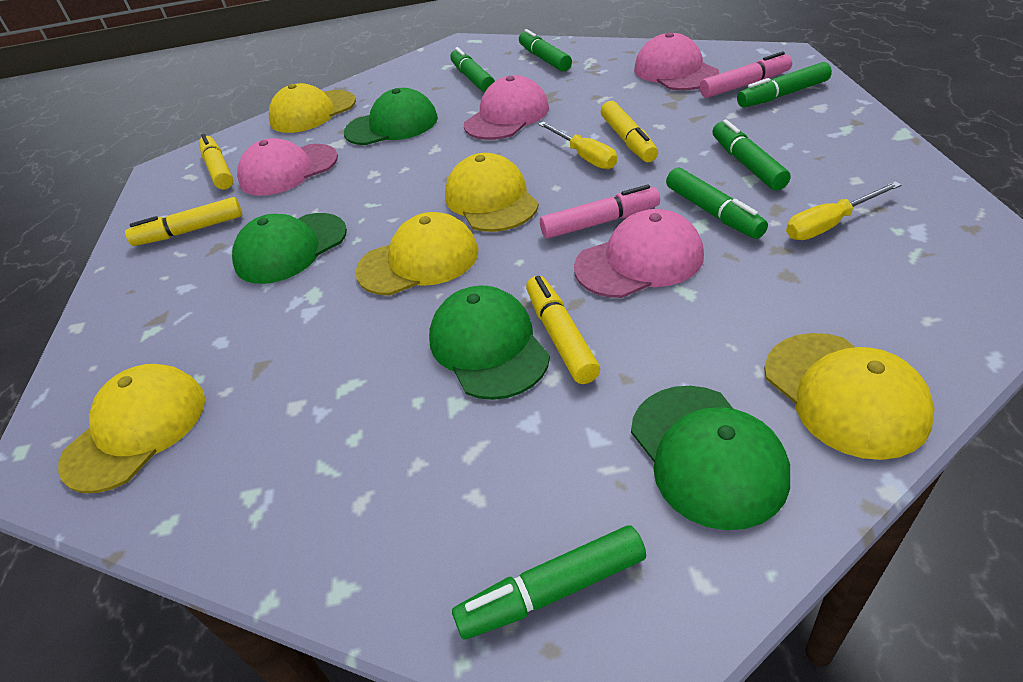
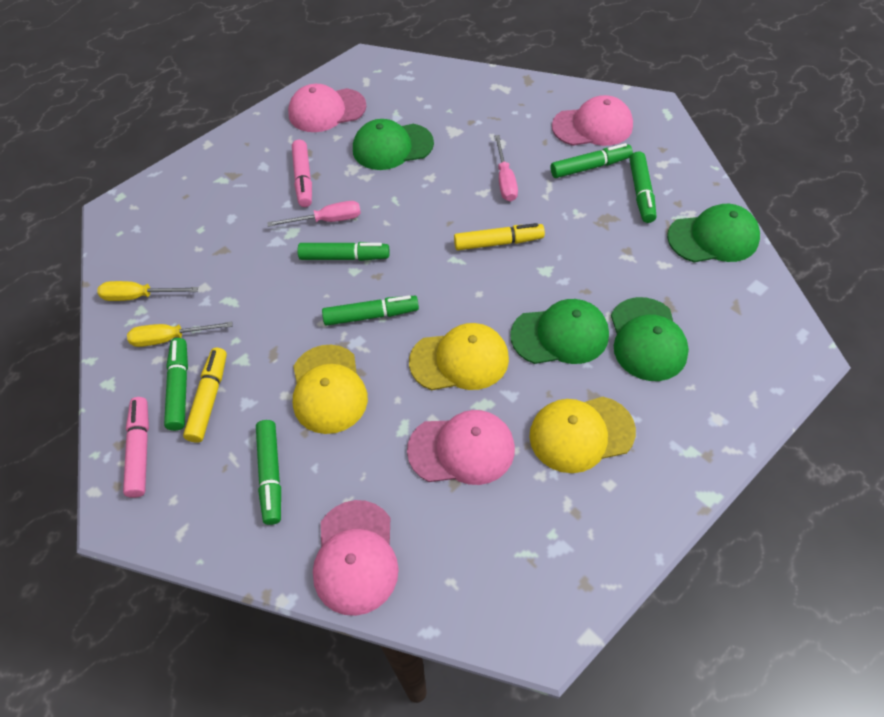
pink screwdriver: 0 -> 2
yellow cap: 5 -> 3
yellow marker: 4 -> 2

